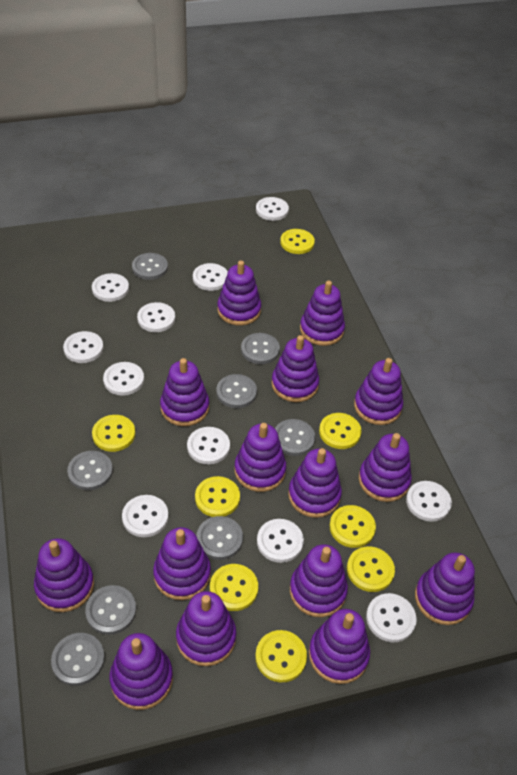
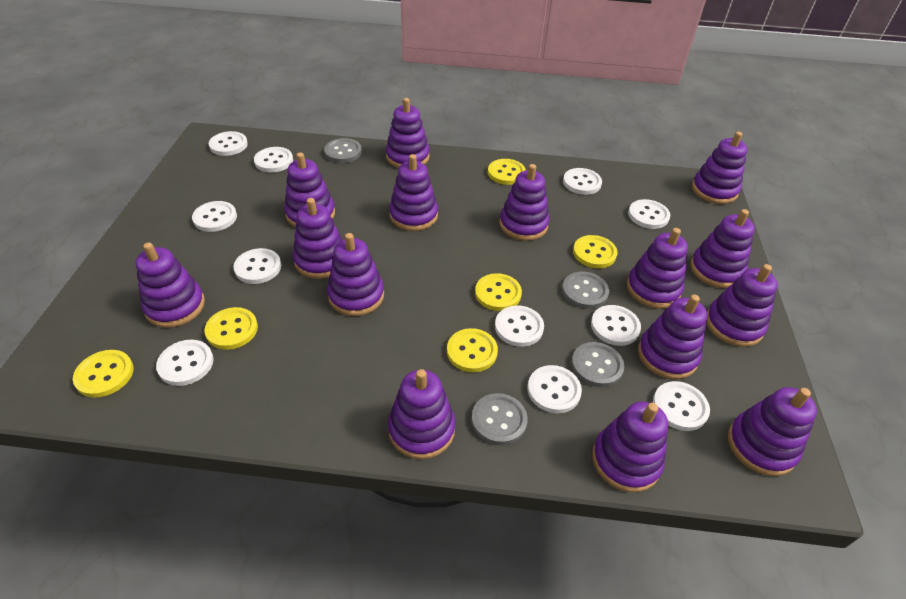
grey button: 8 -> 4
yellow button: 8 -> 6

